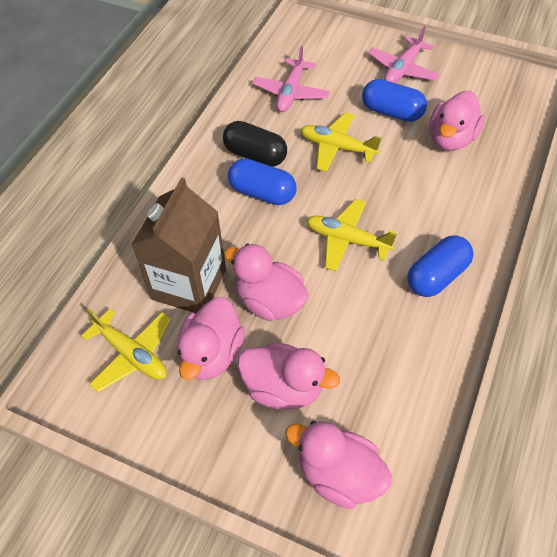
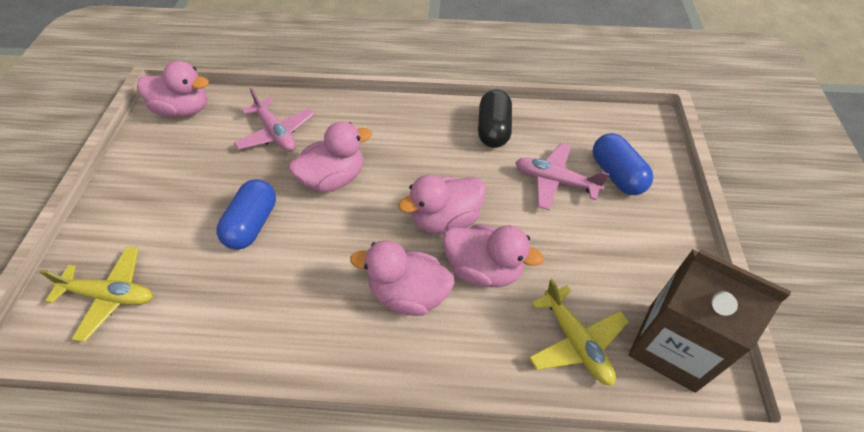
blue capsule: 3 -> 2
yellow plane: 3 -> 2

